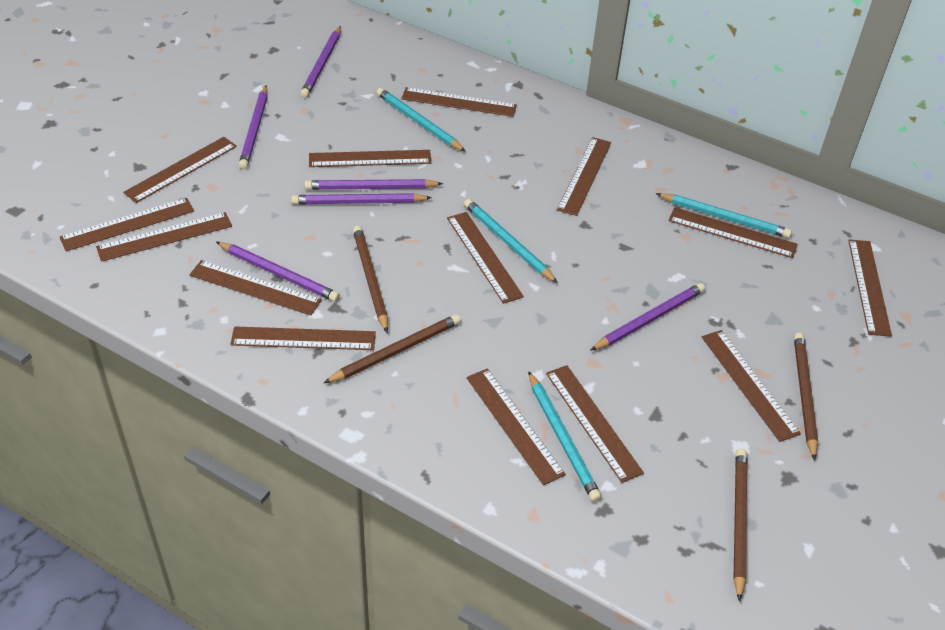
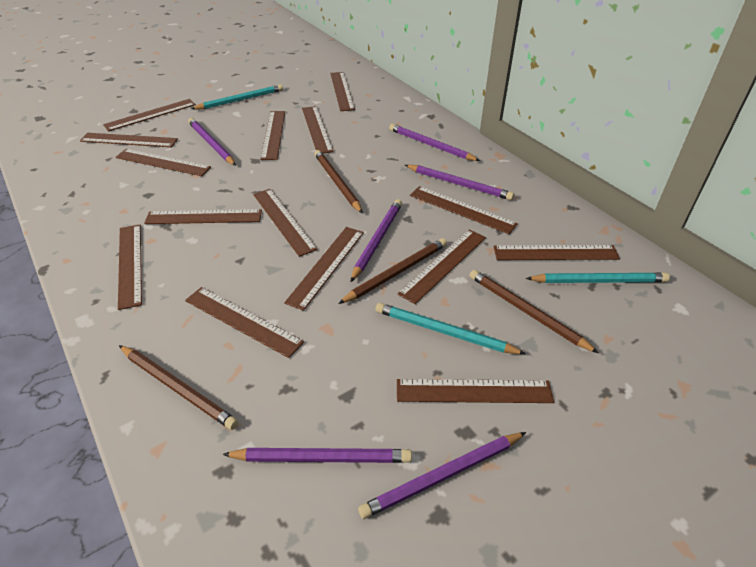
brown ruler: 14 -> 15
turquoise pencil: 4 -> 3

